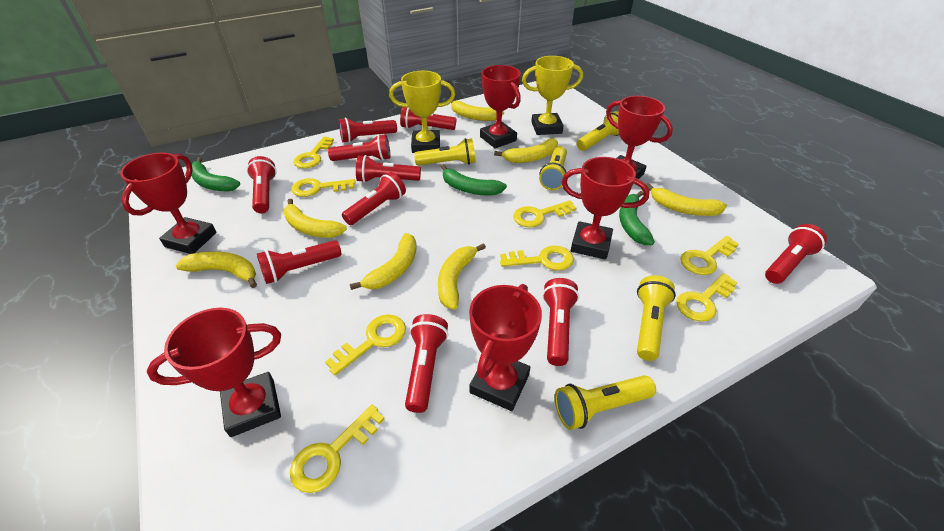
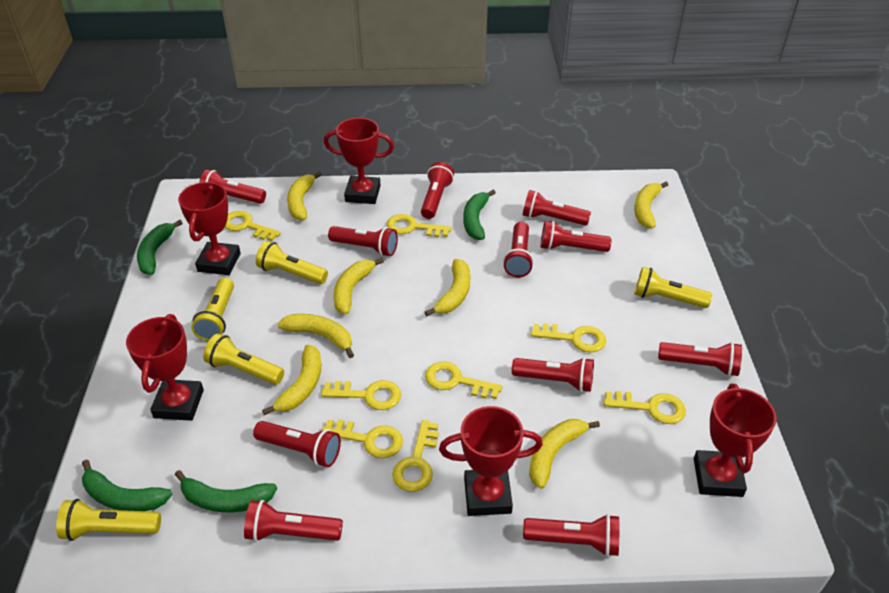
green banana: 3 -> 4
red flashlight: 10 -> 11
red trophy: 6 -> 5
yellow trophy: 2 -> 0

